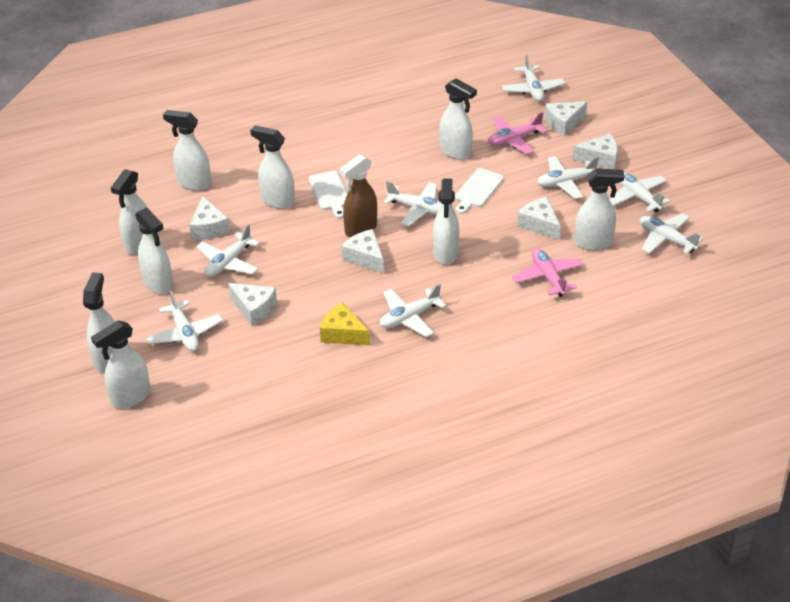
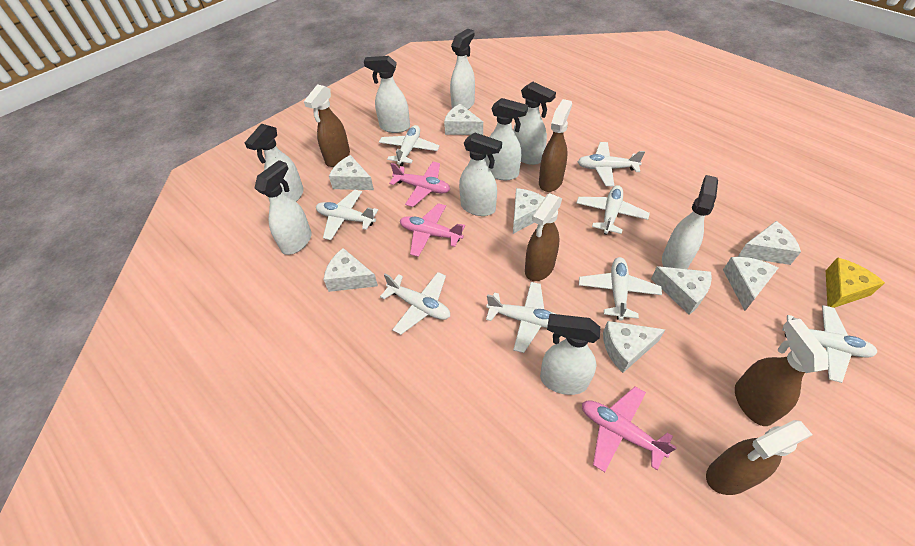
brown spray bottle: 1 -> 5
pink plane: 2 -> 3
white cheese: 6 -> 8
white cutting board: 2 -> 0

